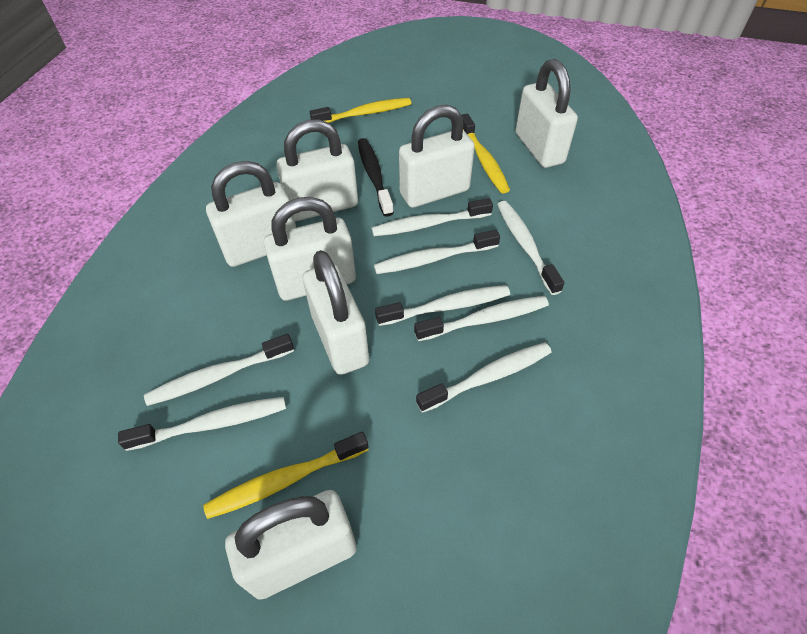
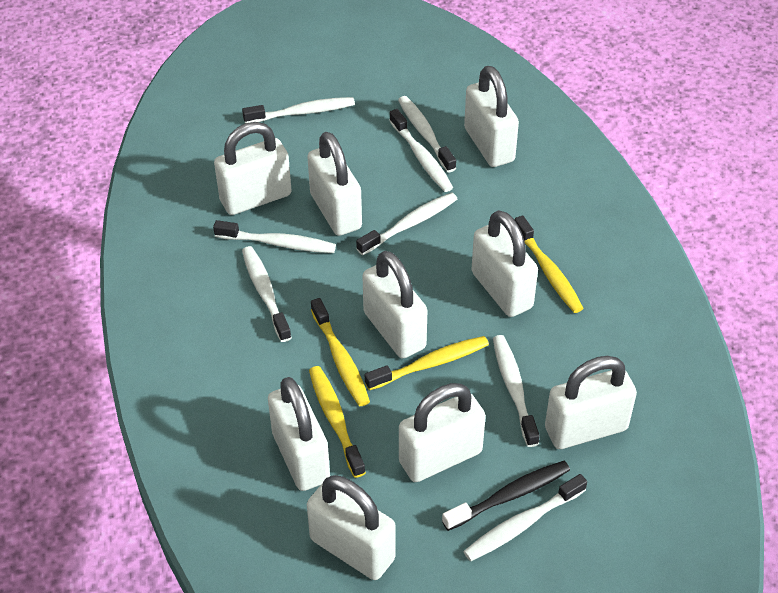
white padlock: 7 -> 9
yellow toothbrush: 3 -> 4

